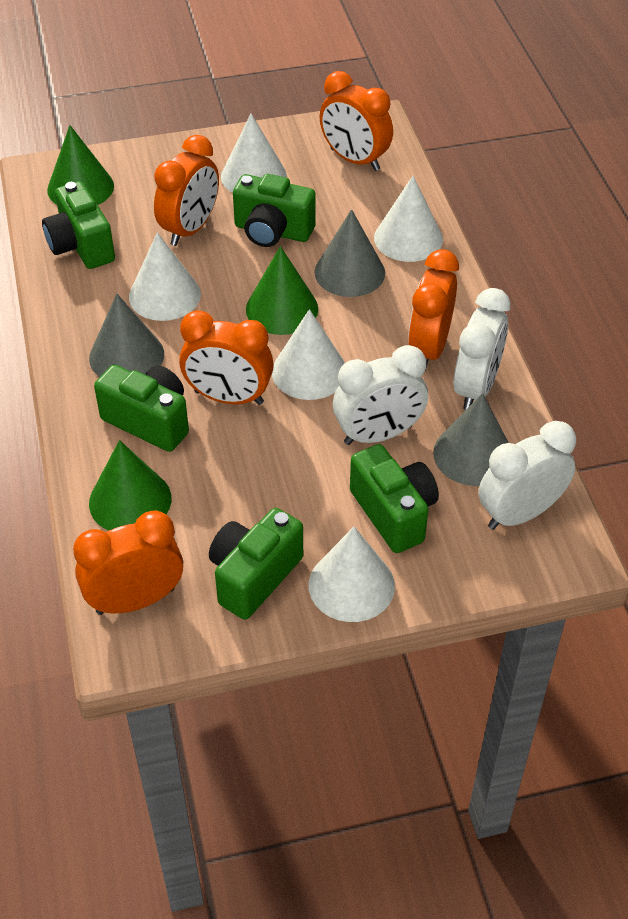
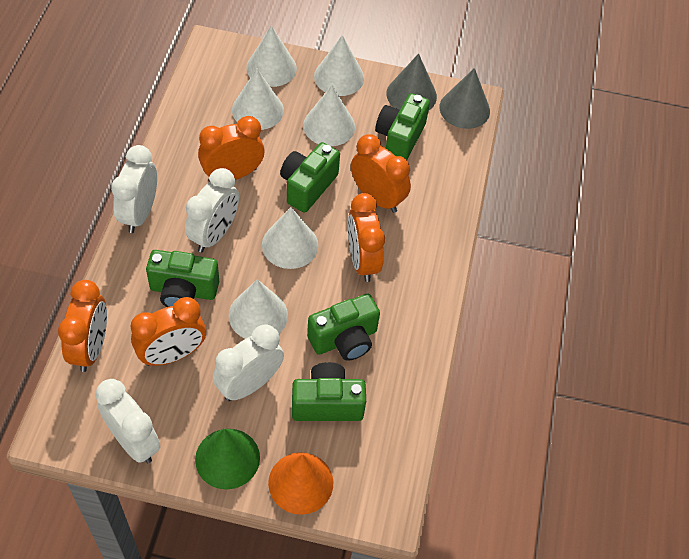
green cone: 3 -> 1
grey cone: 3 -> 2
orange cone: 0 -> 1
white clock: 3 -> 4
white cone: 5 -> 6

